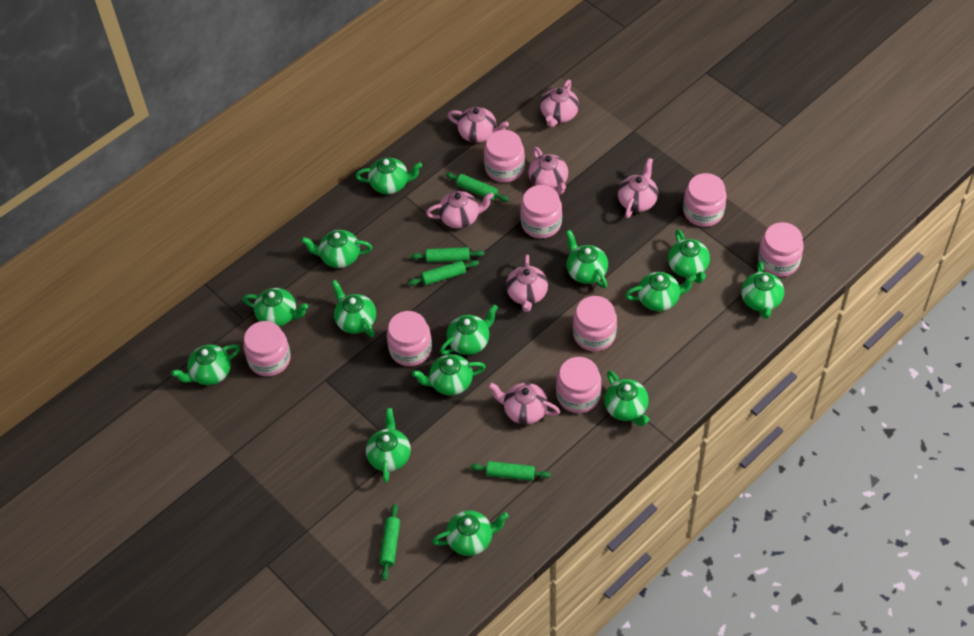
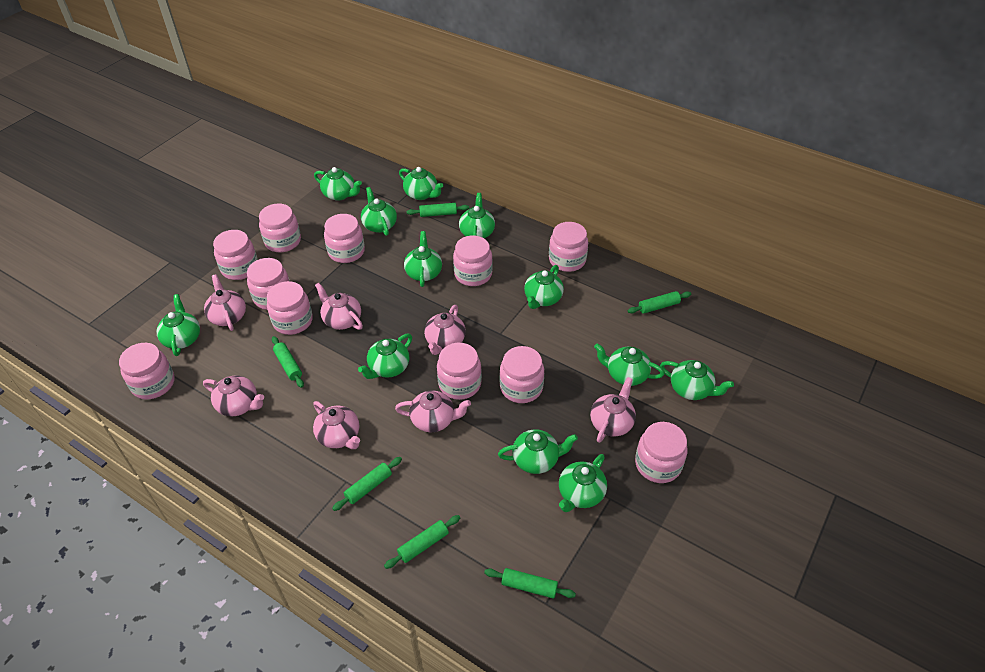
green rolling pin: 5 -> 6
green teapot: 14 -> 12
pink jar: 8 -> 11

